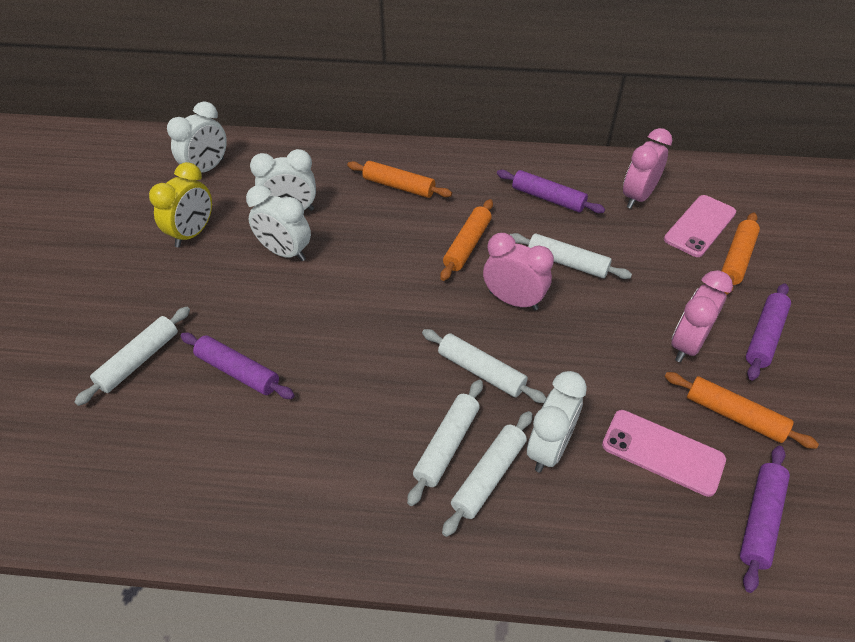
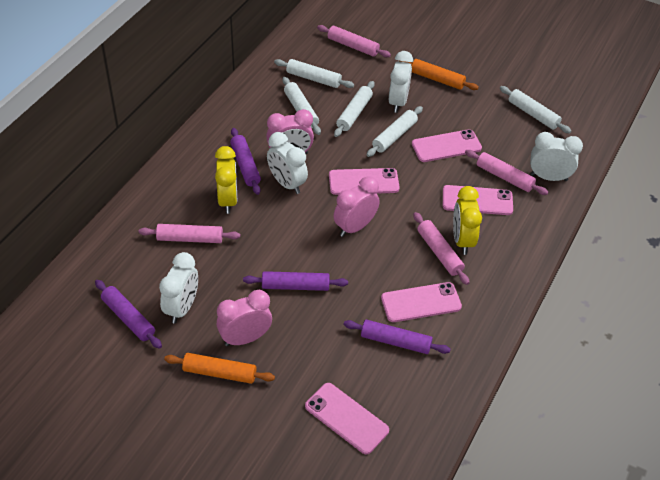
orange rolling pin: 4 -> 2
pink phone: 2 -> 5
pink rolling pin: 0 -> 4
yellow clock: 1 -> 2

